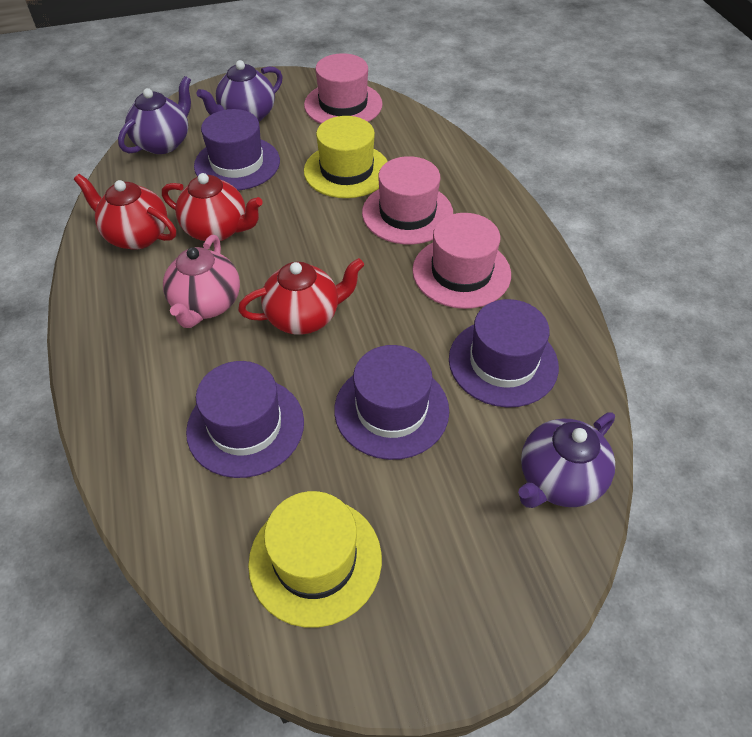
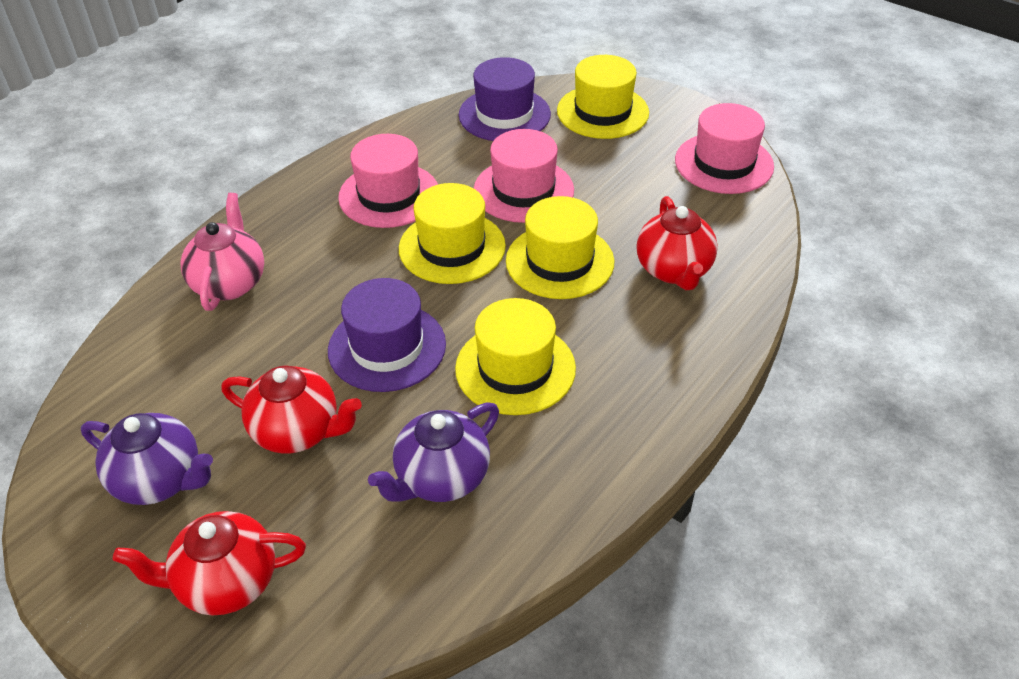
purple hat: 4 -> 2
purple teapot: 3 -> 2
yellow hat: 2 -> 4

